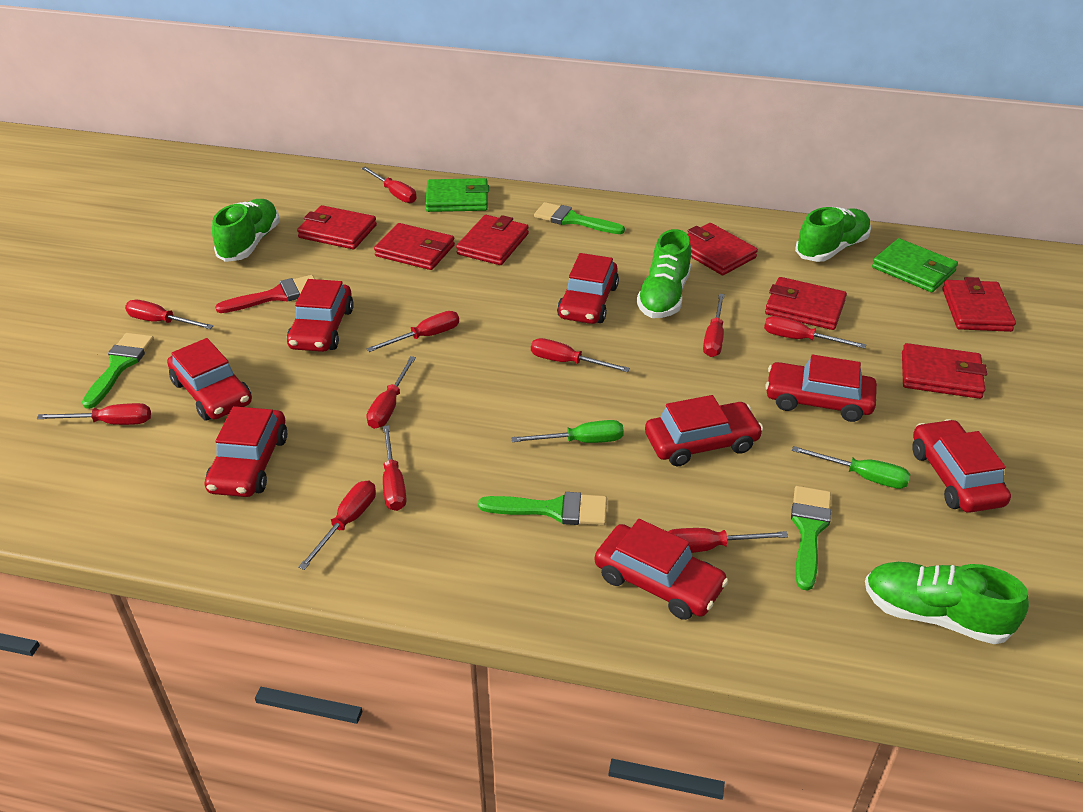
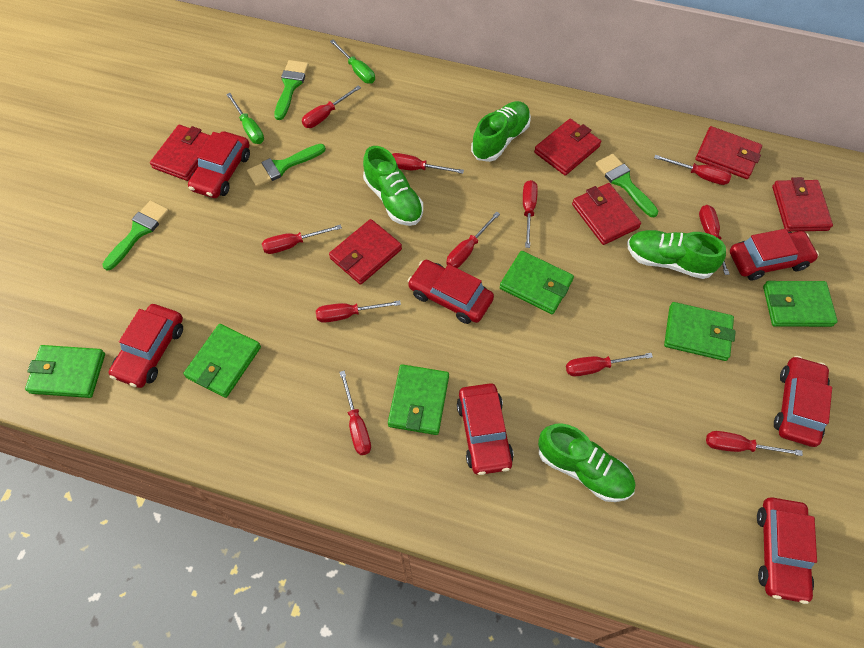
green wallet: 2 -> 6
red brush: 1 -> 0
red car: 8 -> 7
red wallet: 7 -> 6

